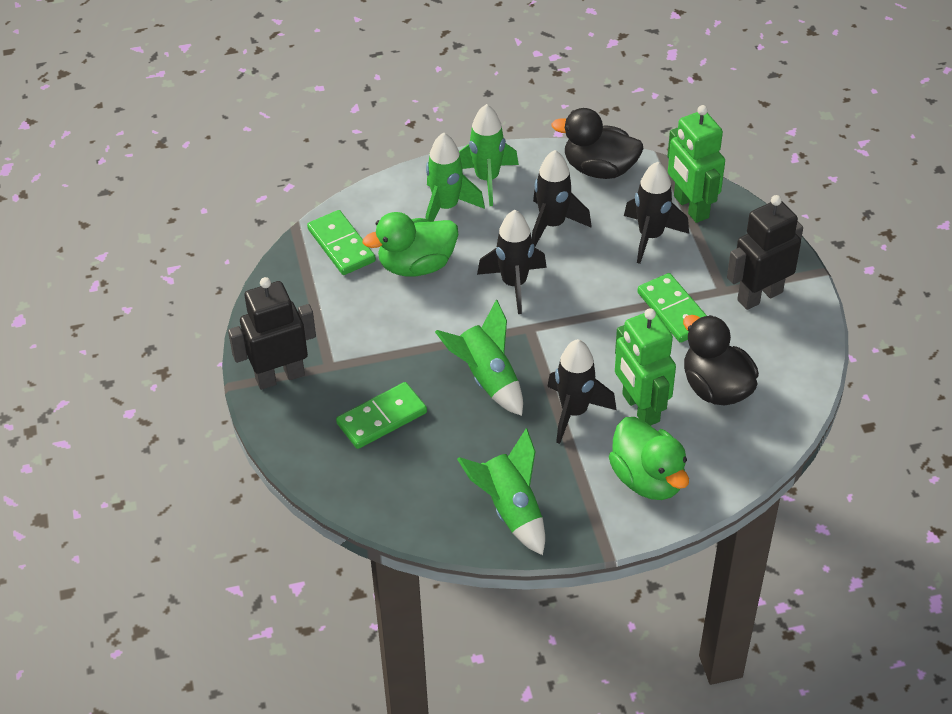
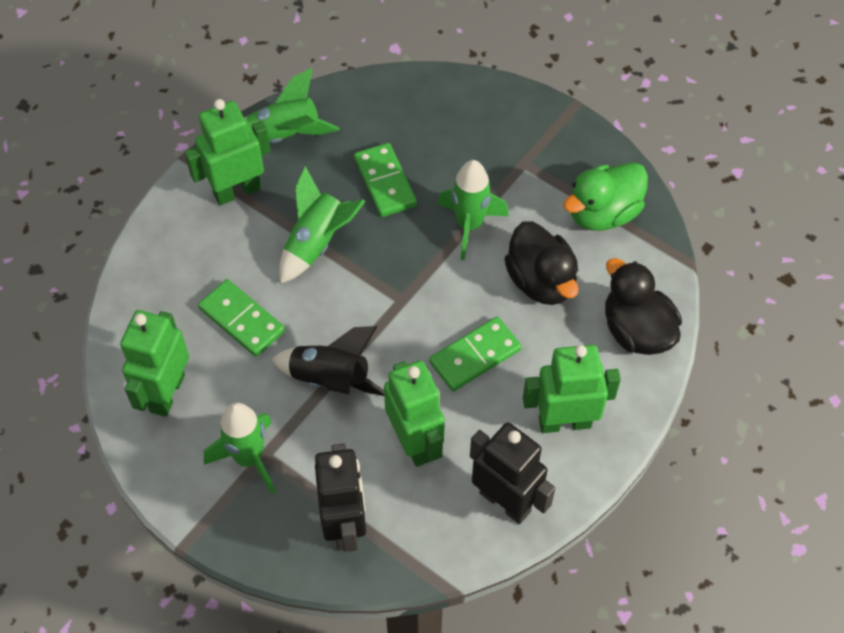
black rocket: 4 -> 1
green duck: 2 -> 1
green robot: 2 -> 4

